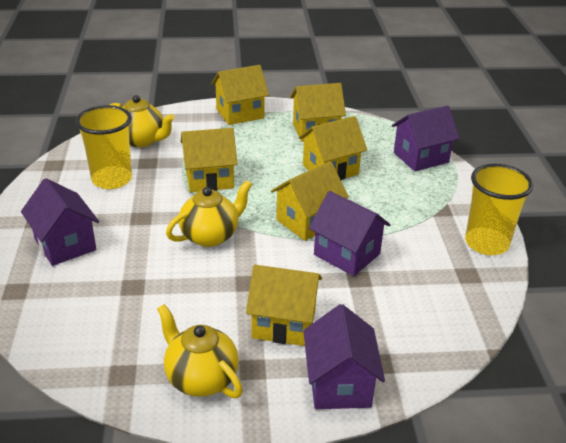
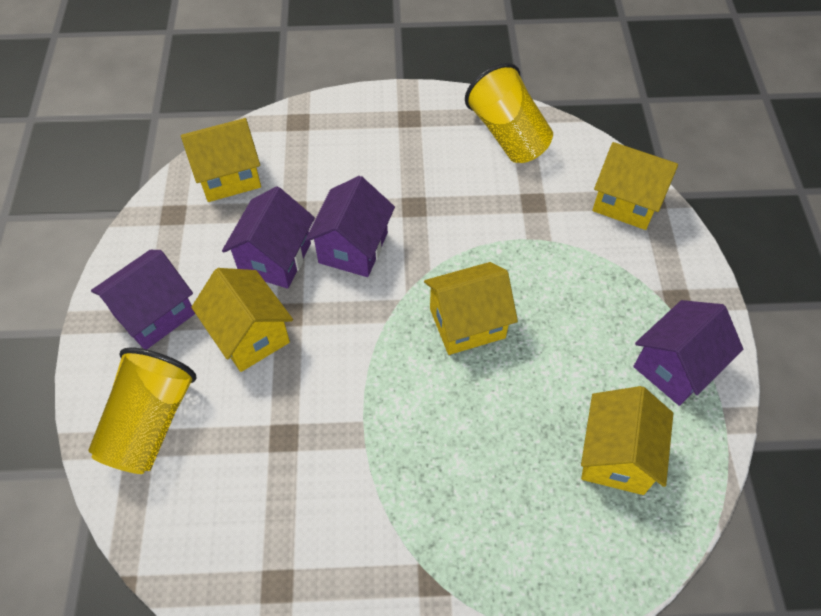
yellow house: 6 -> 5
yellow teapot: 3 -> 0

